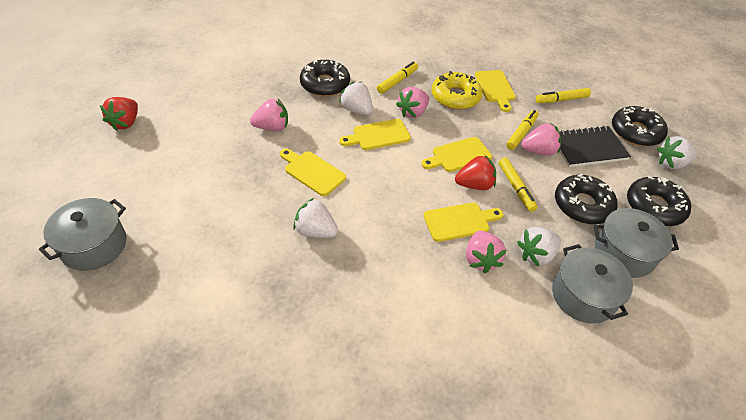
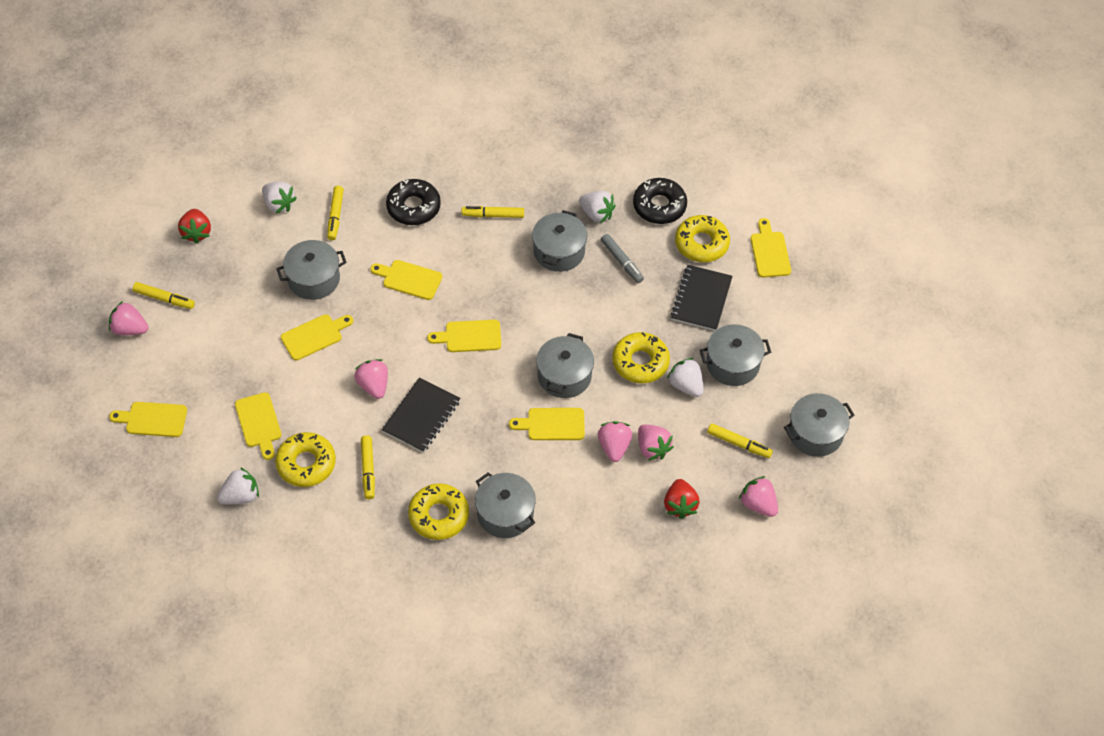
black donut: 4 -> 2
black notebook: 1 -> 2
grey marker: 0 -> 1
grey pot: 3 -> 6
pink strawberry: 4 -> 5
yellow cutting board: 5 -> 7
yellow donut: 1 -> 4
yellow marker: 4 -> 5

